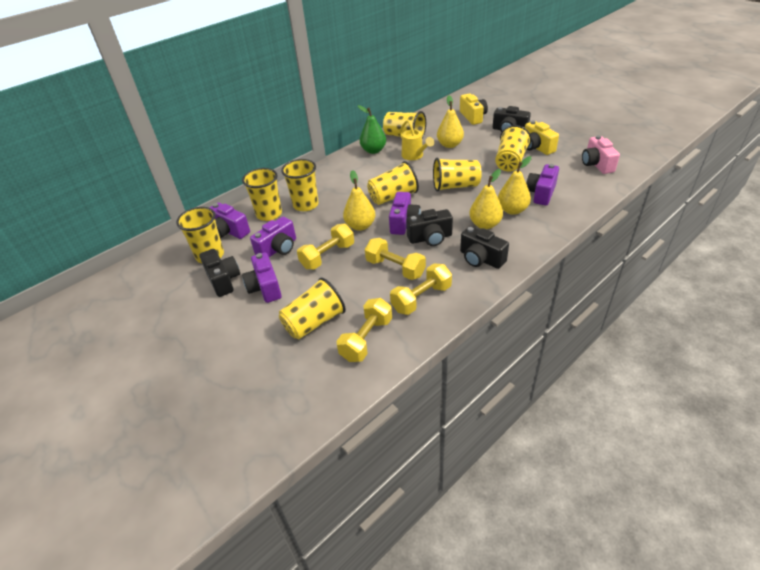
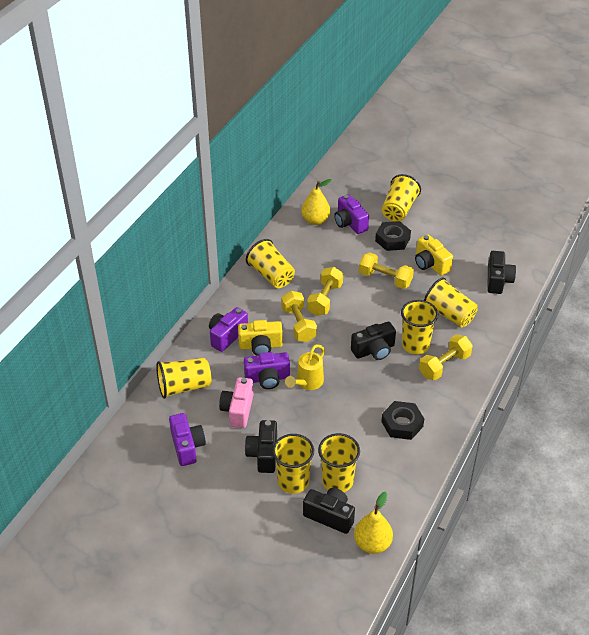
black nut: 0 -> 2
green pear: 1 -> 0
purple camera: 5 -> 4
yellow cup: 8 -> 7
yellow pear: 4 -> 2

